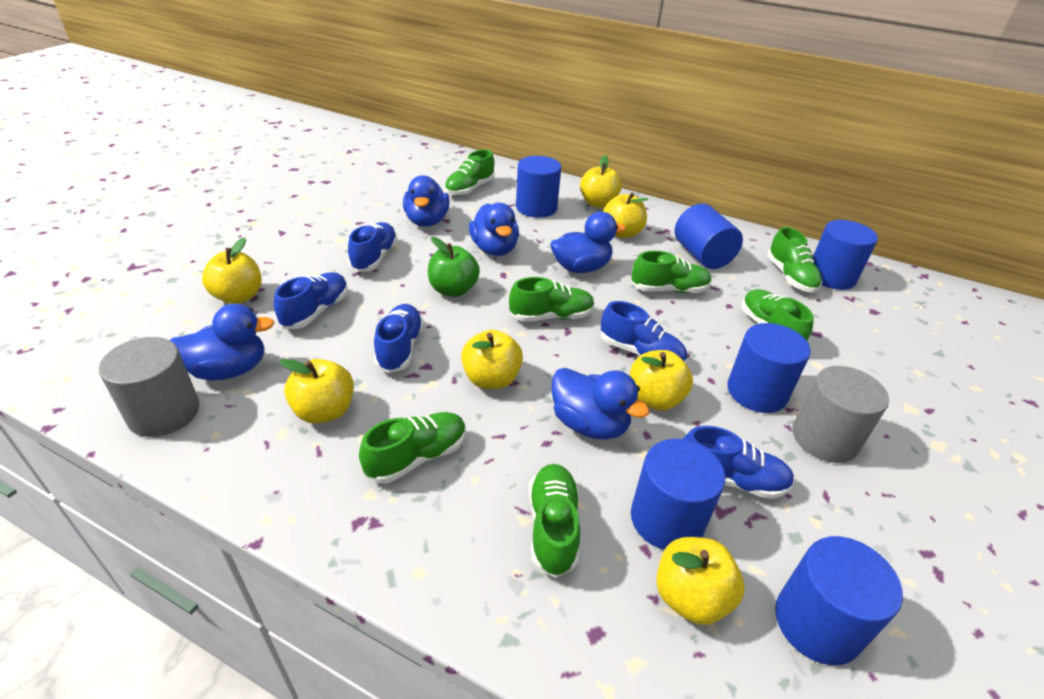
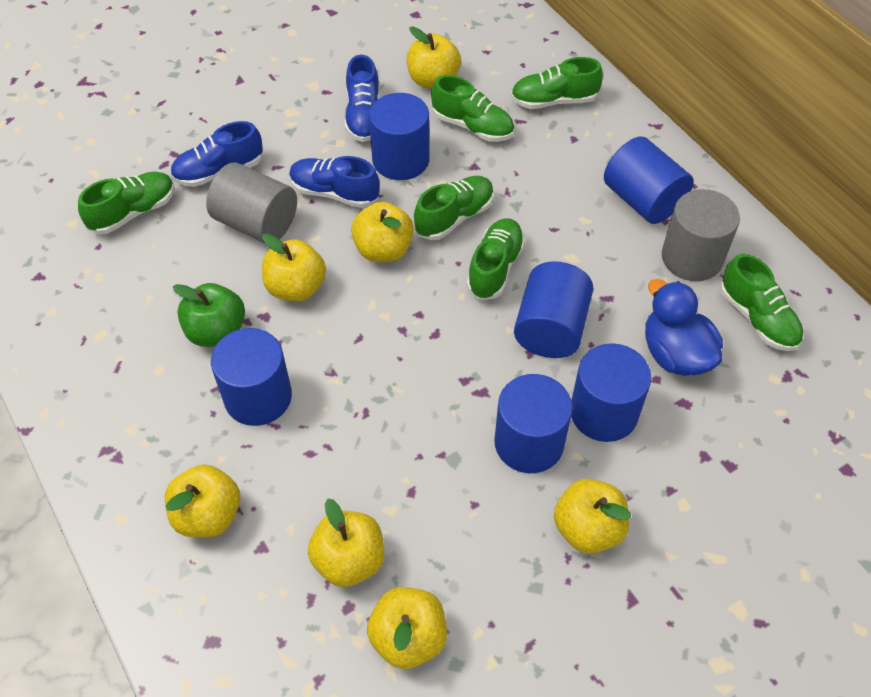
blue duck: 5 -> 1
blue shoe: 5 -> 3
green shoe: 7 -> 6

